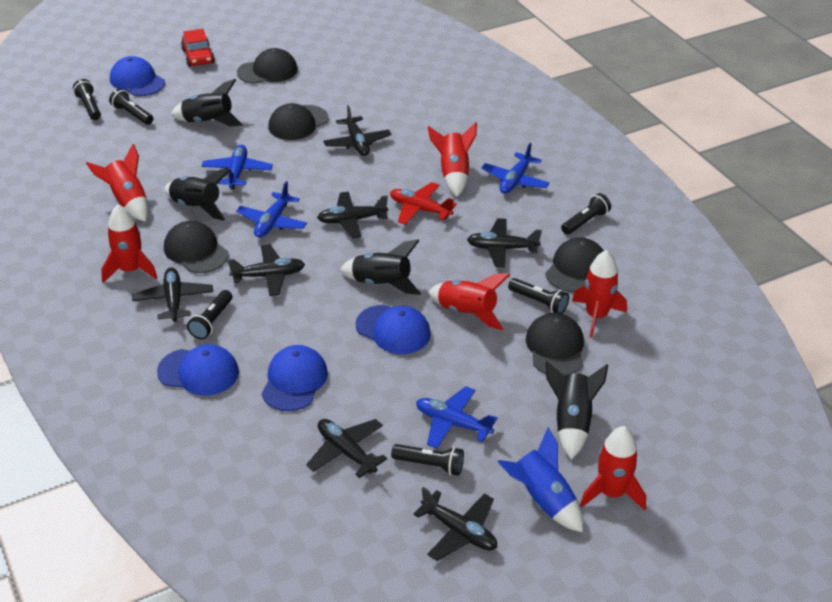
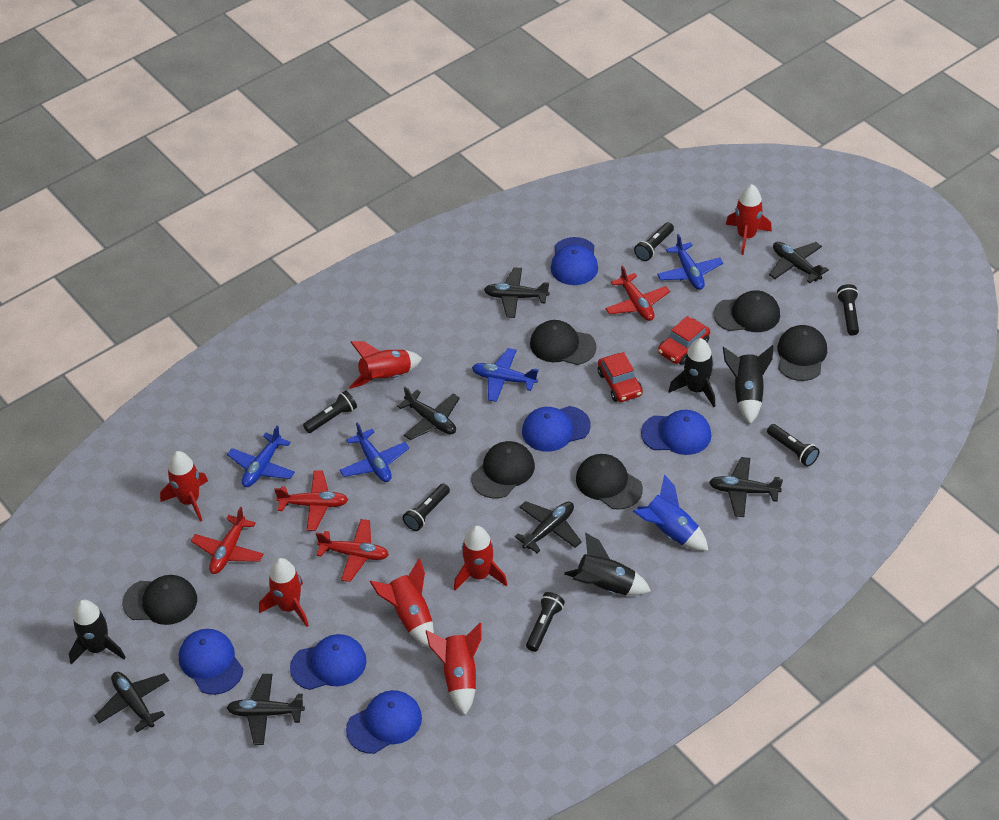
black cap: 5 -> 6
blue cap: 4 -> 6
red car: 1 -> 2
red plane: 1 -> 4
red rocket: 6 -> 7

